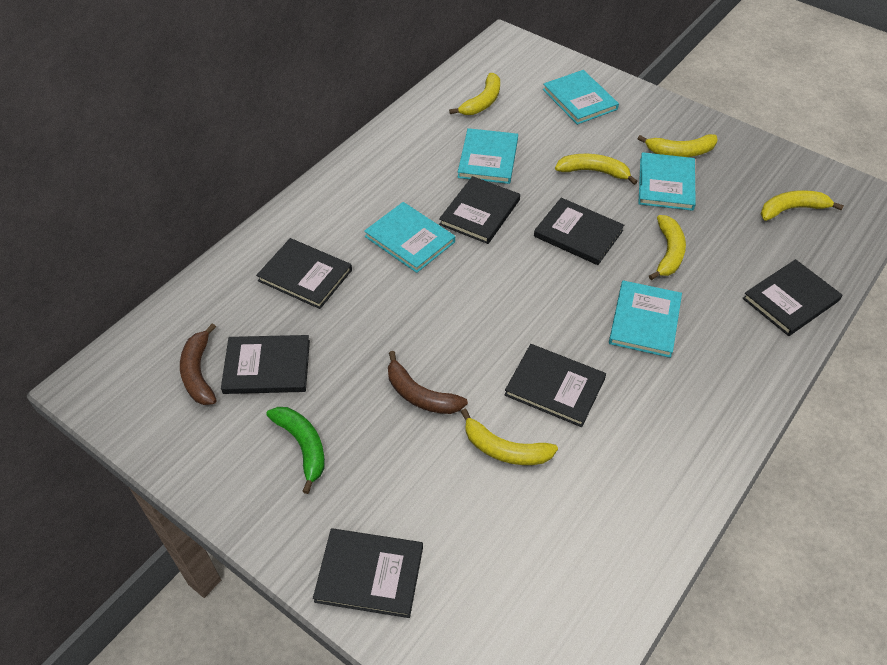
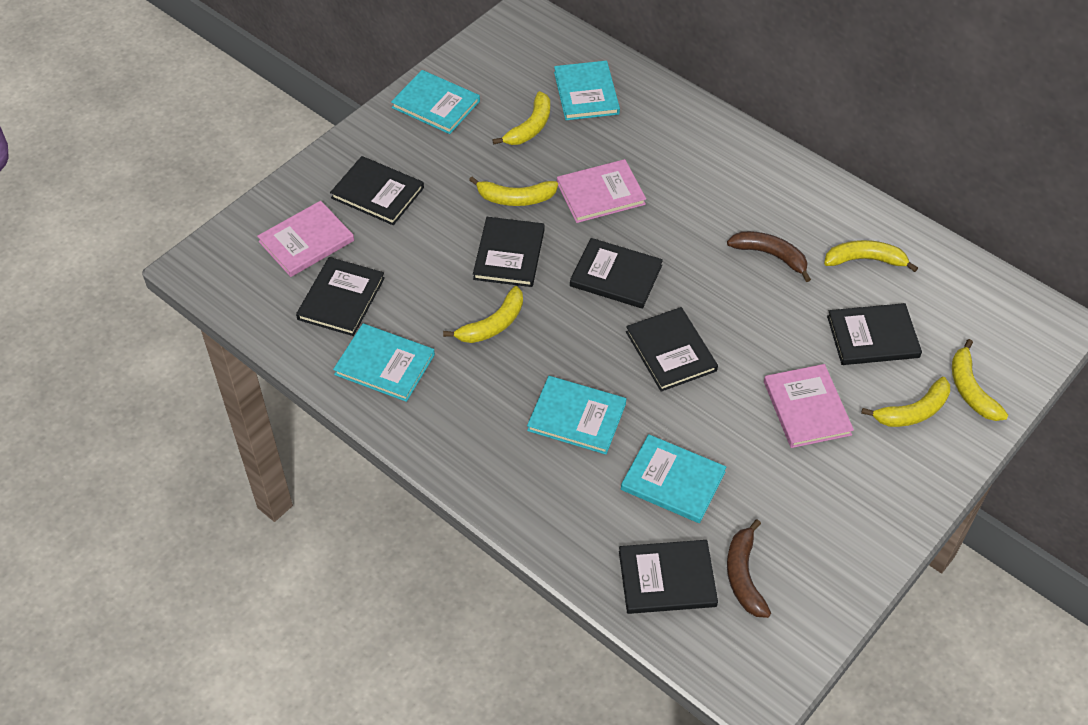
green banana: 1 -> 0
pink book: 0 -> 3

